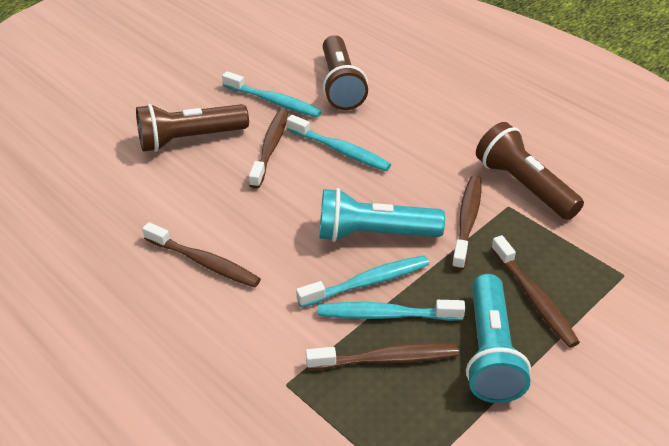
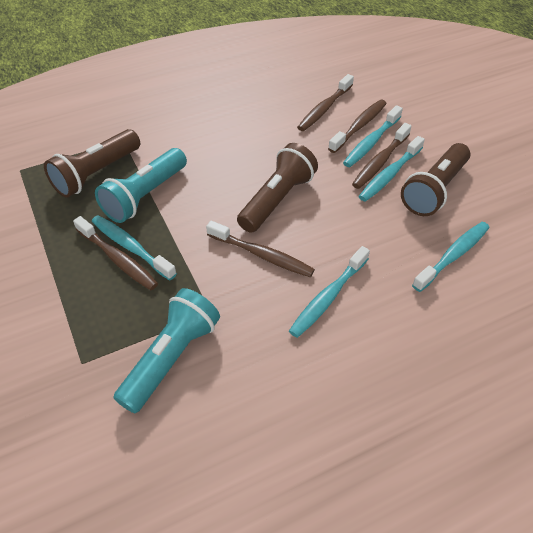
turquoise toothbrush: 4 -> 5

